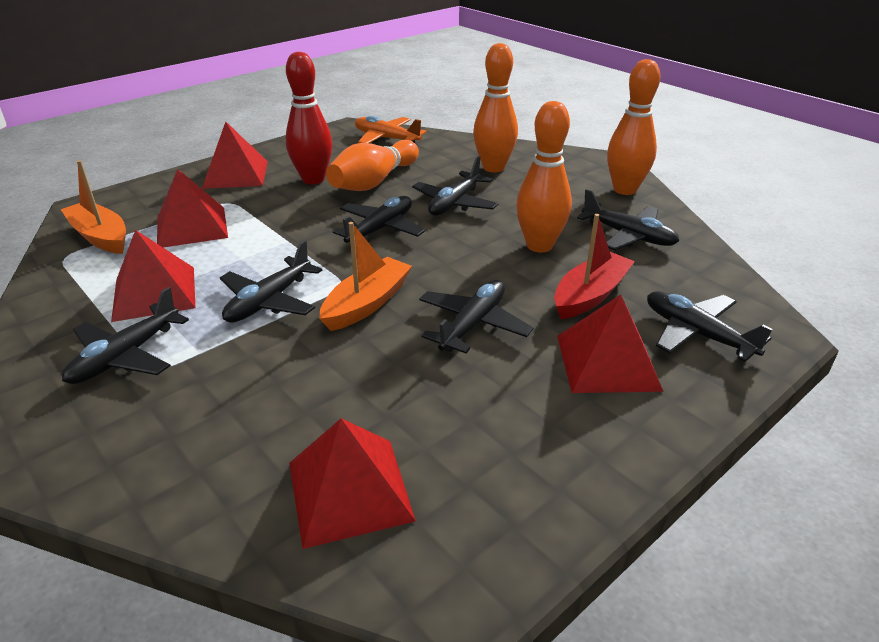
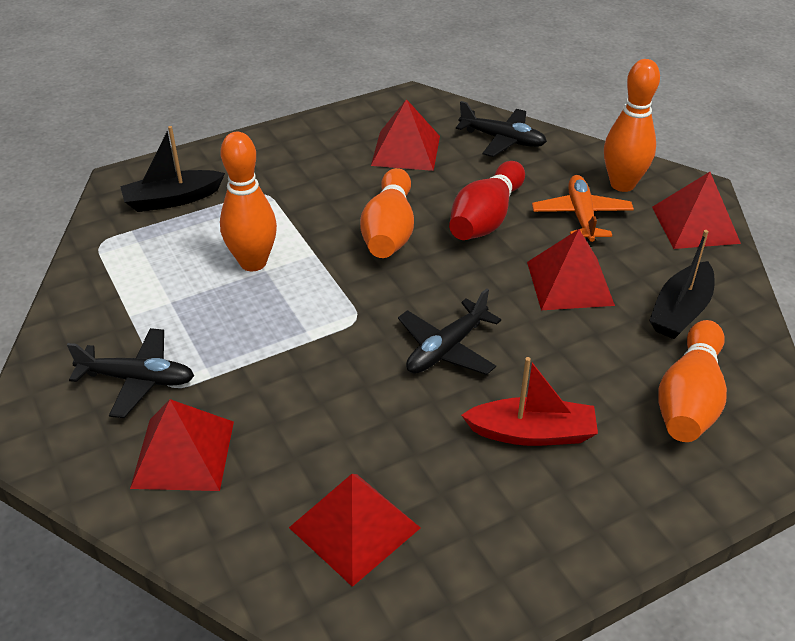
black boat: 0 -> 2
black plane: 7 -> 3
orange boat: 2 -> 0

